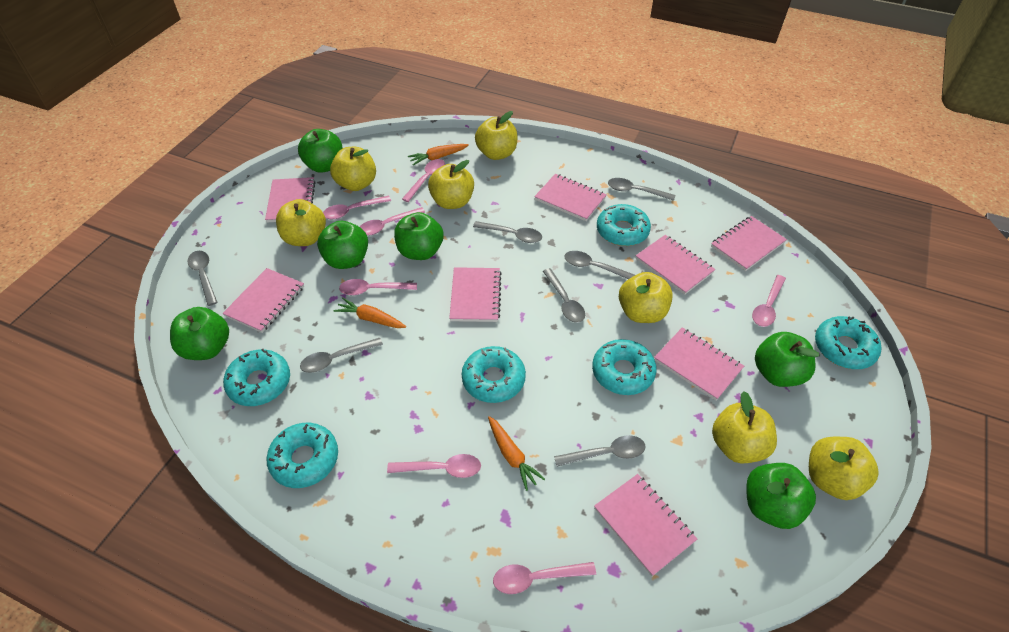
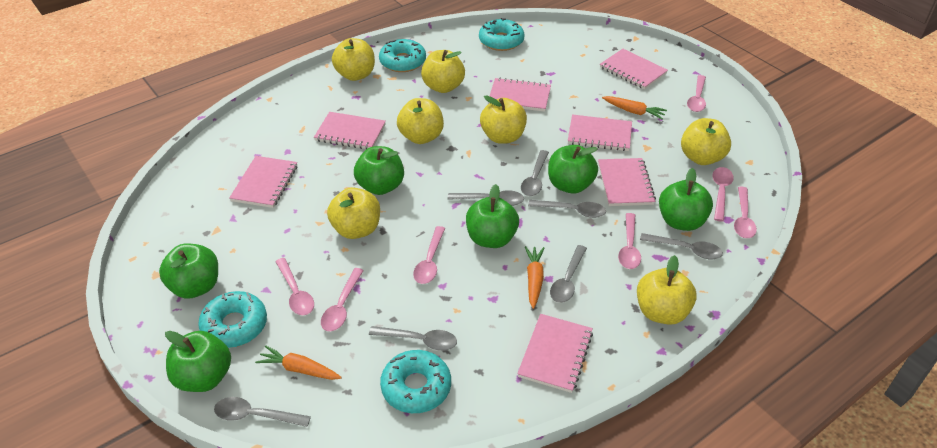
pink notebook: 8 -> 7
turquoise donut: 6 -> 4

